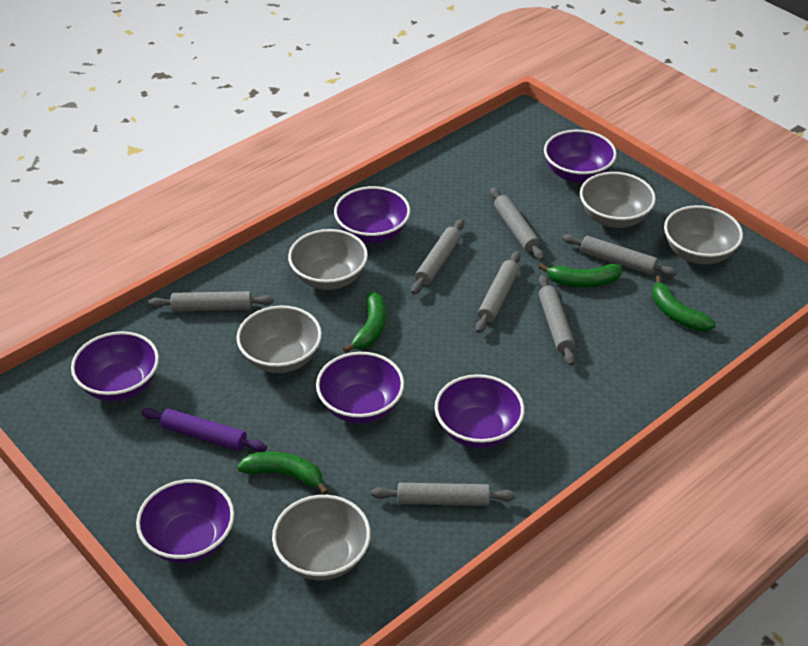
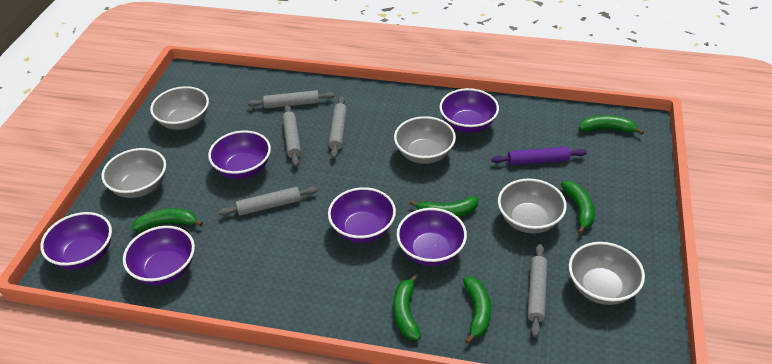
green banana: 4 -> 6
grey rolling pin: 7 -> 5

